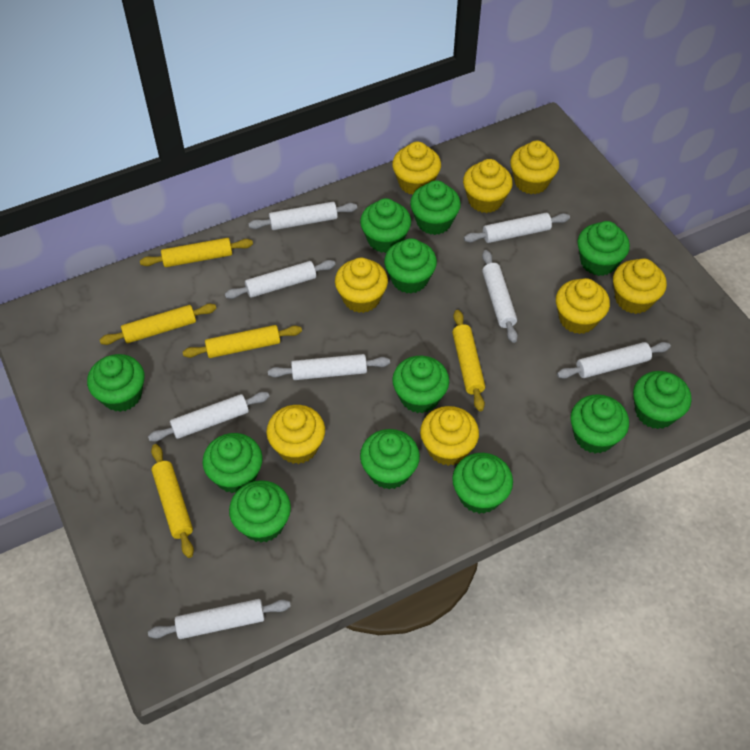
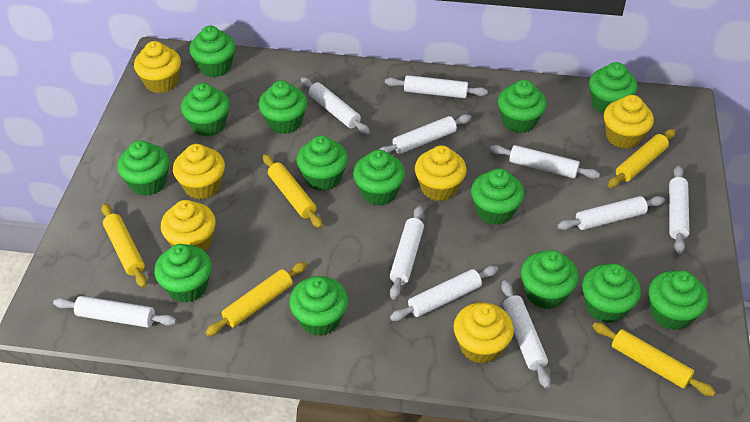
green cupcake: 12 -> 14
white rolling pin: 8 -> 10
yellow cupcake: 8 -> 6

